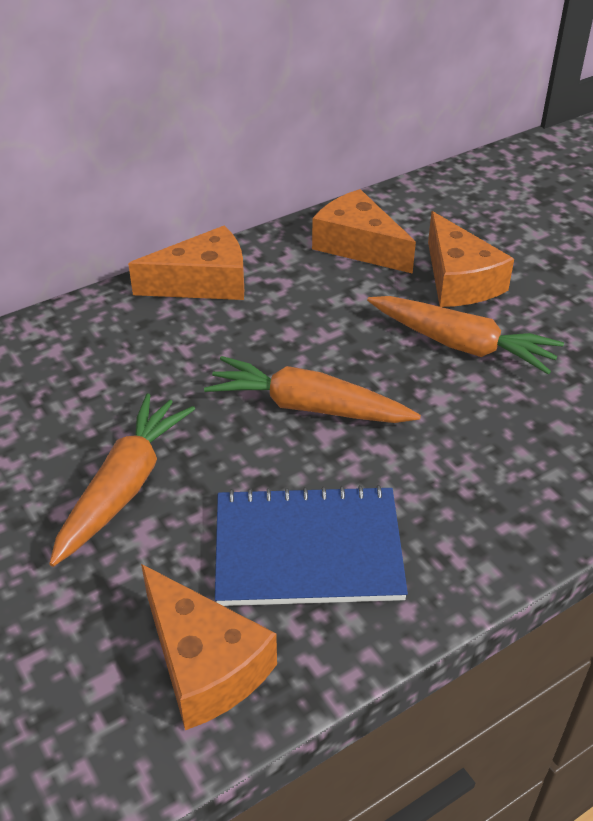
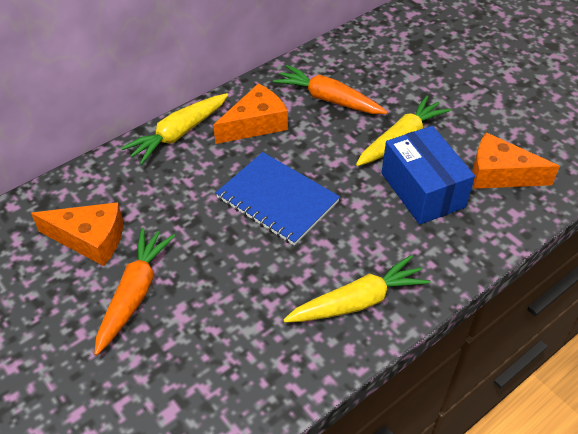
blue box: 0 -> 1
orange carrot: 3 -> 2
orange cheese: 4 -> 3
yellow carrot: 0 -> 3

